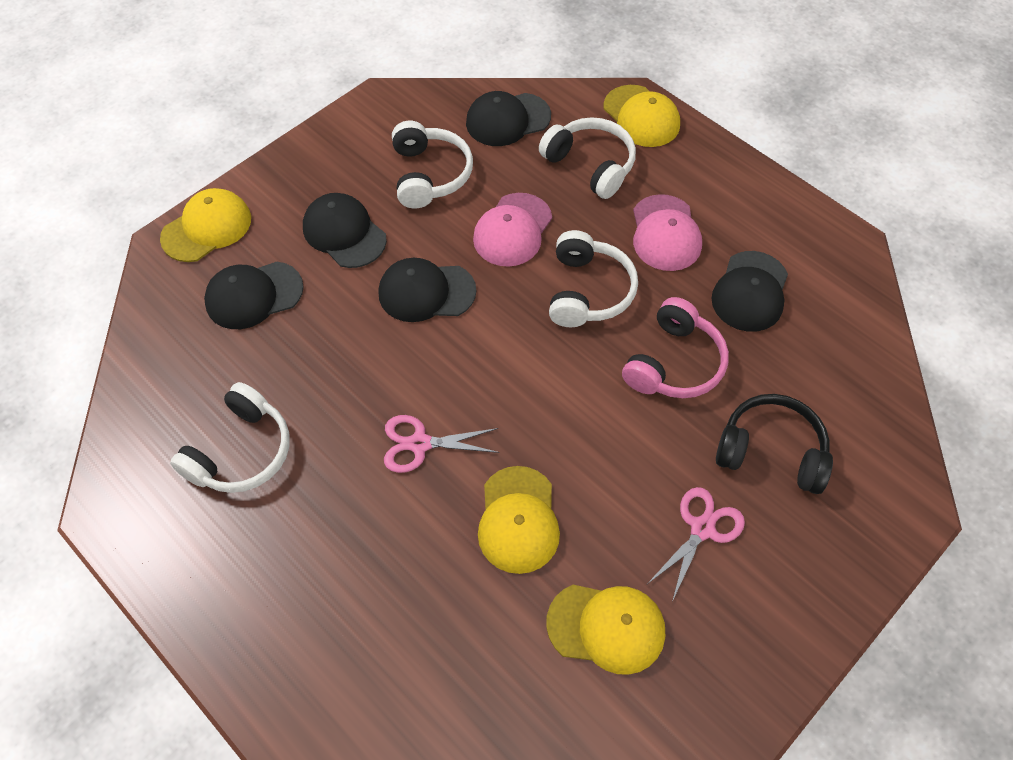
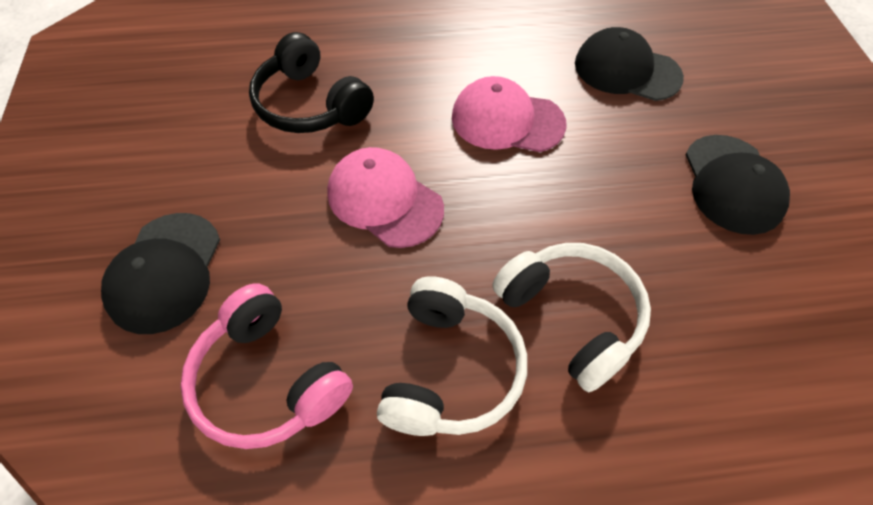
black cap: 5 -> 3
pink scissors: 2 -> 0
white headphones: 4 -> 2
yellow cap: 4 -> 0

